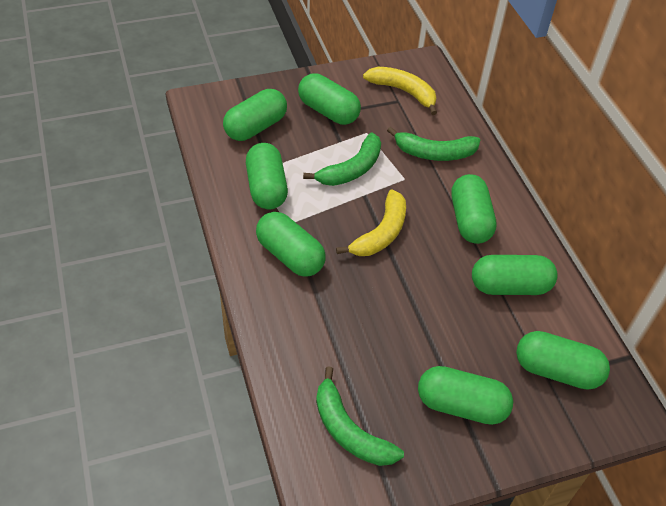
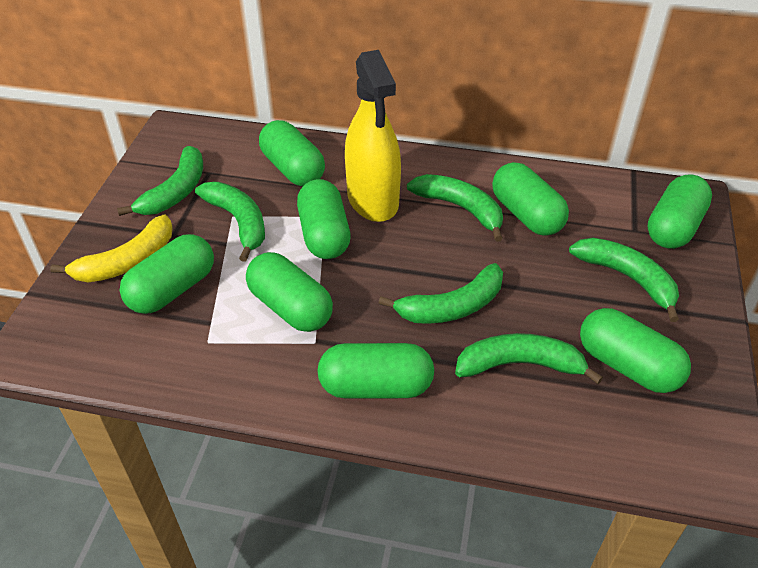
green banana: 3 -> 6
yellow banana: 2 -> 1
yellow spray bottle: 0 -> 1

